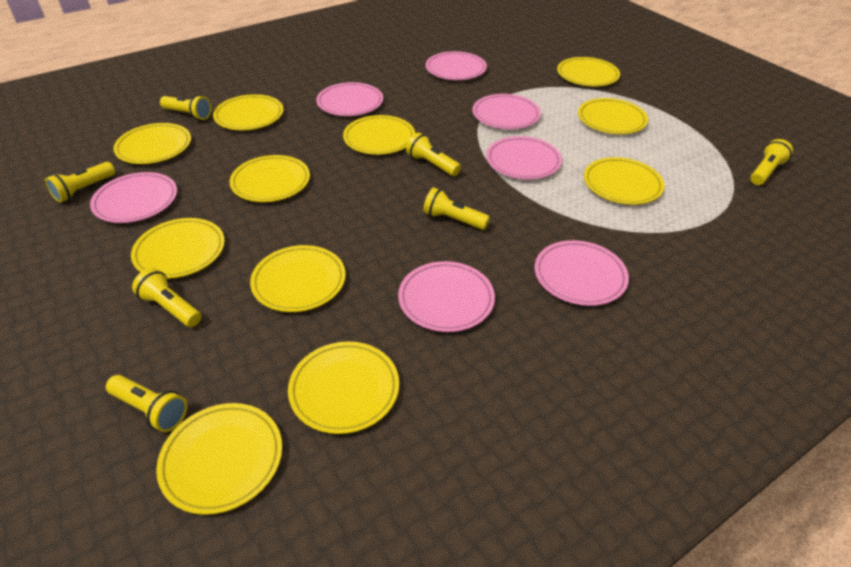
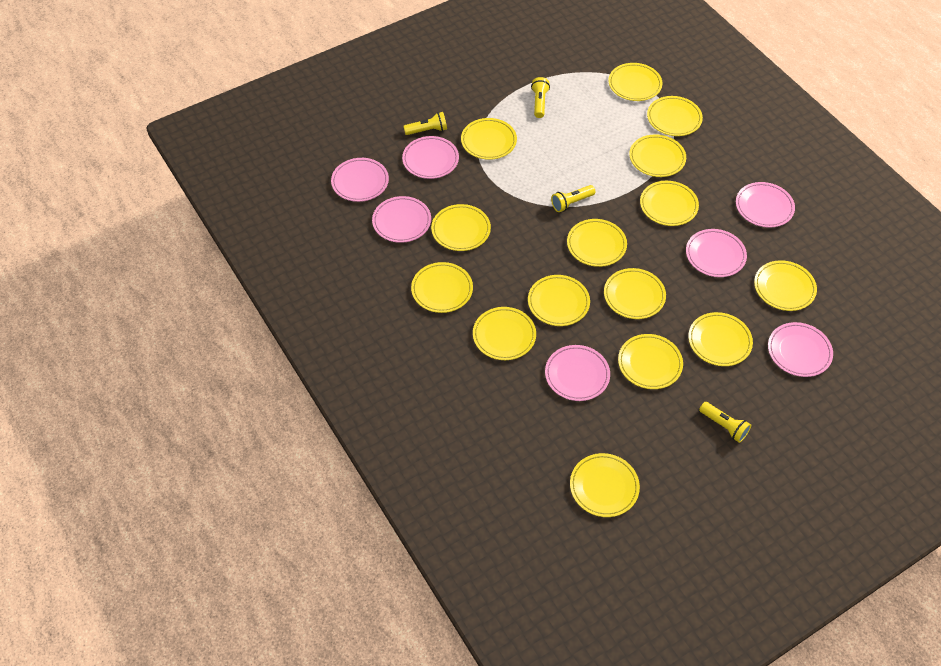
yellow flashlight: 7 -> 4
yellow plate: 11 -> 15

